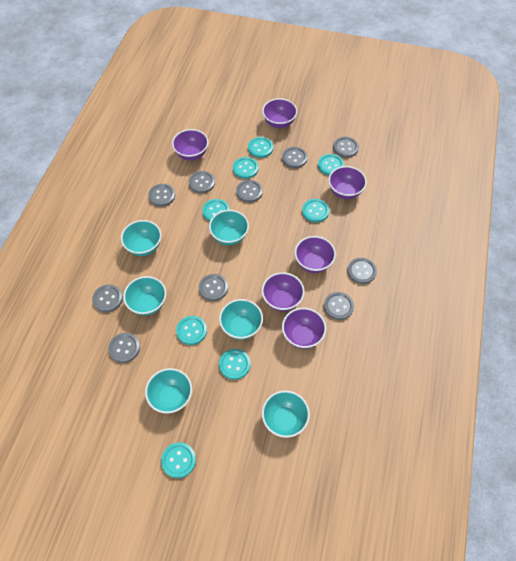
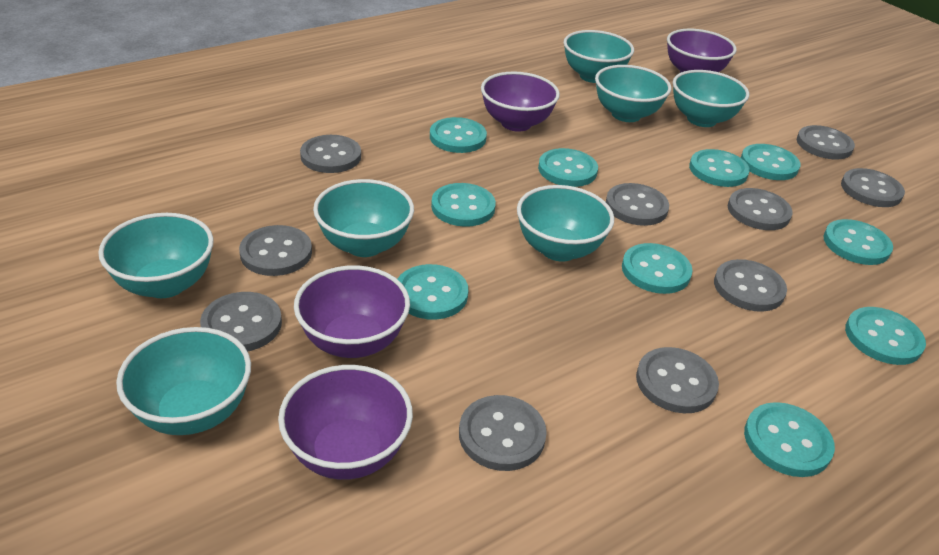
purple bowl: 6 -> 4
turquoise bowl: 6 -> 7
turquoise button: 8 -> 10

